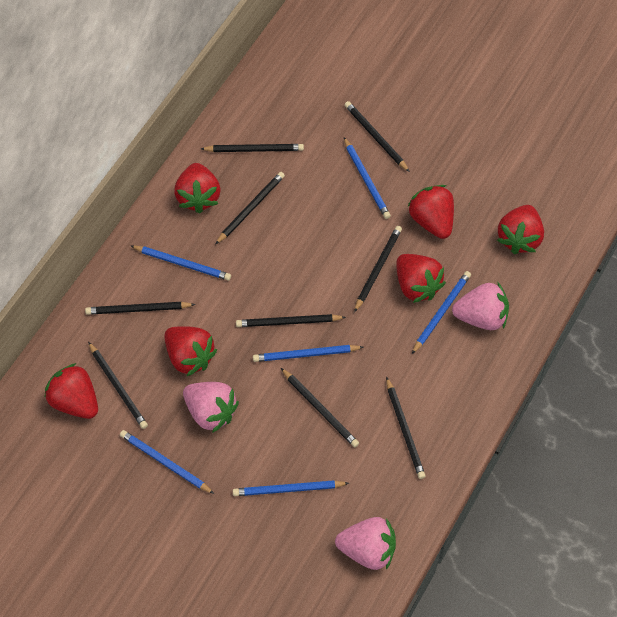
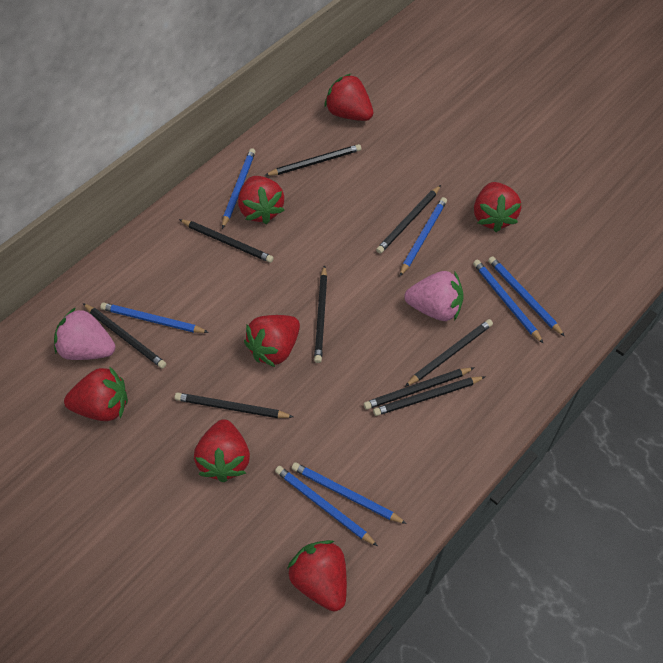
blue pencil: 6 -> 7
pink strawberry: 3 -> 2
red strawberry: 6 -> 7

